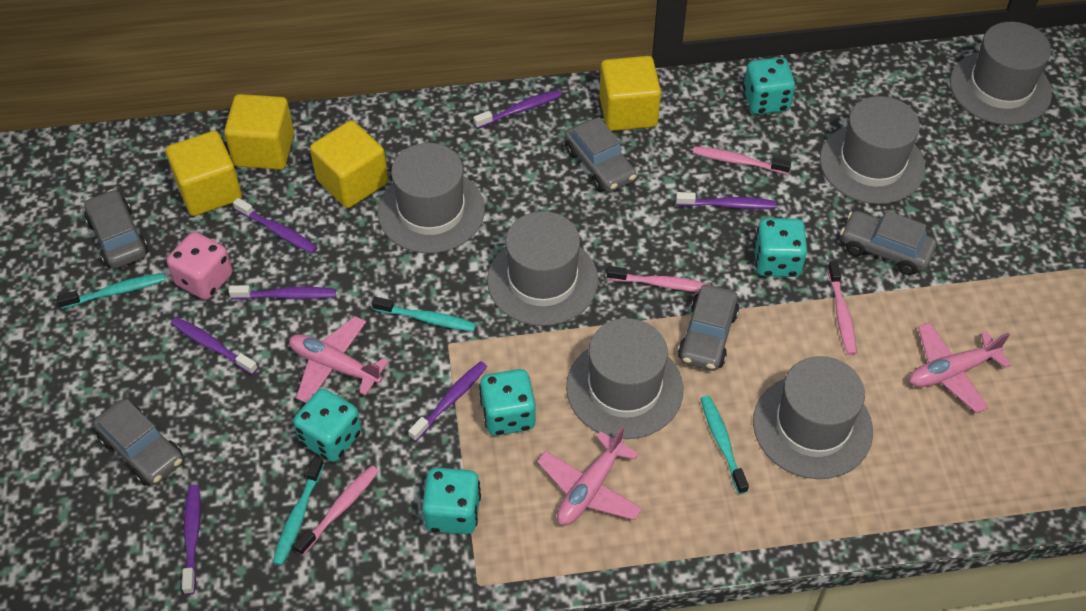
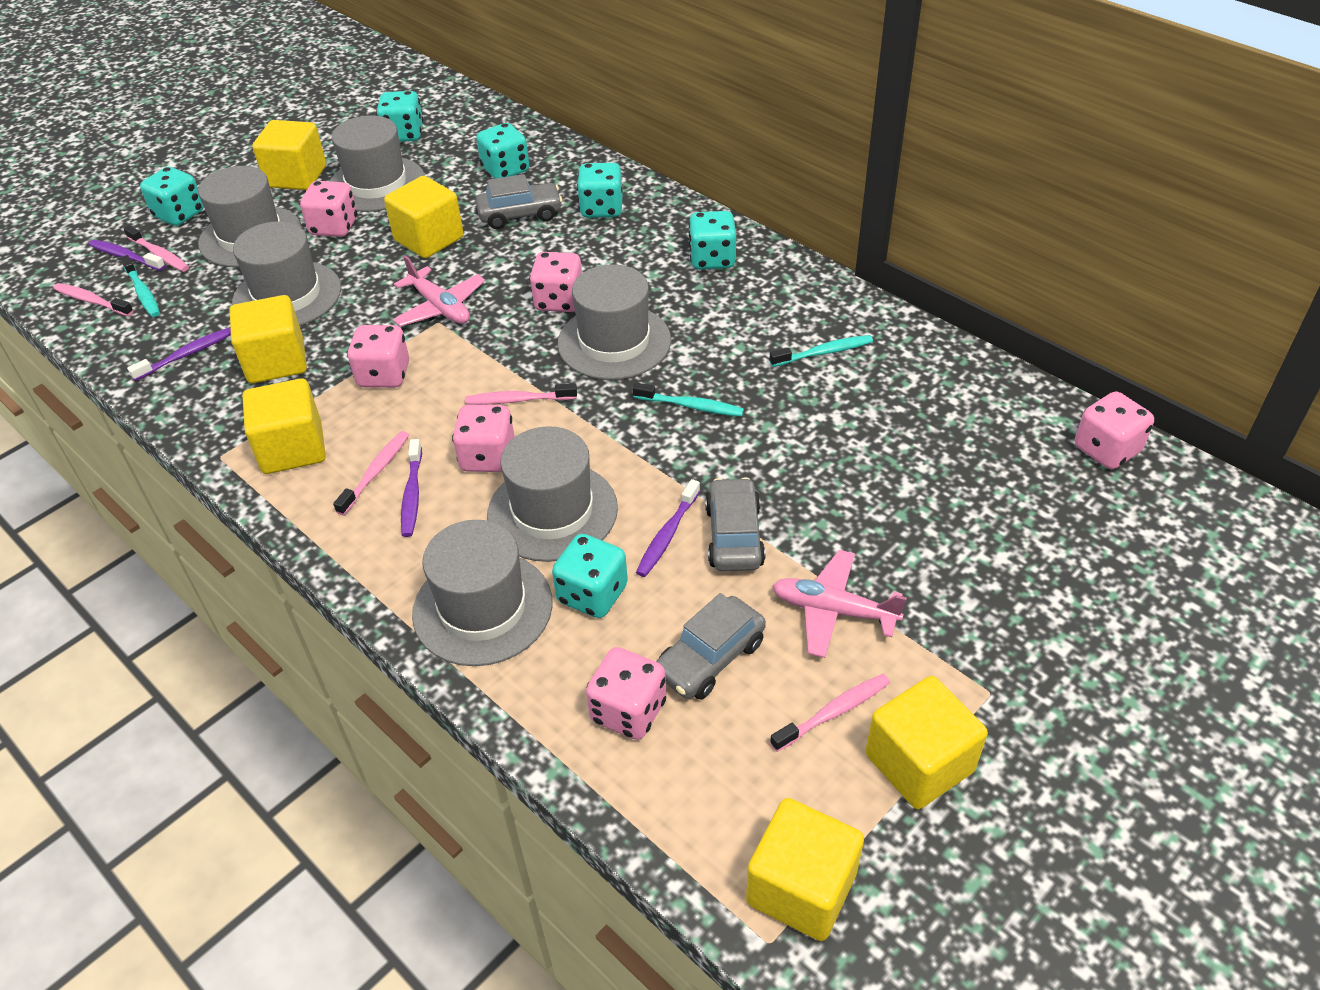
grey car: 5 -> 3
pink dice: 1 -> 6
pink plane: 3 -> 2
pink toothbrush: 4 -> 5
purple toothbrush: 7 -> 4
turquoise dice: 5 -> 6
turquoise toothbrush: 4 -> 3
yellow cube: 4 -> 6

